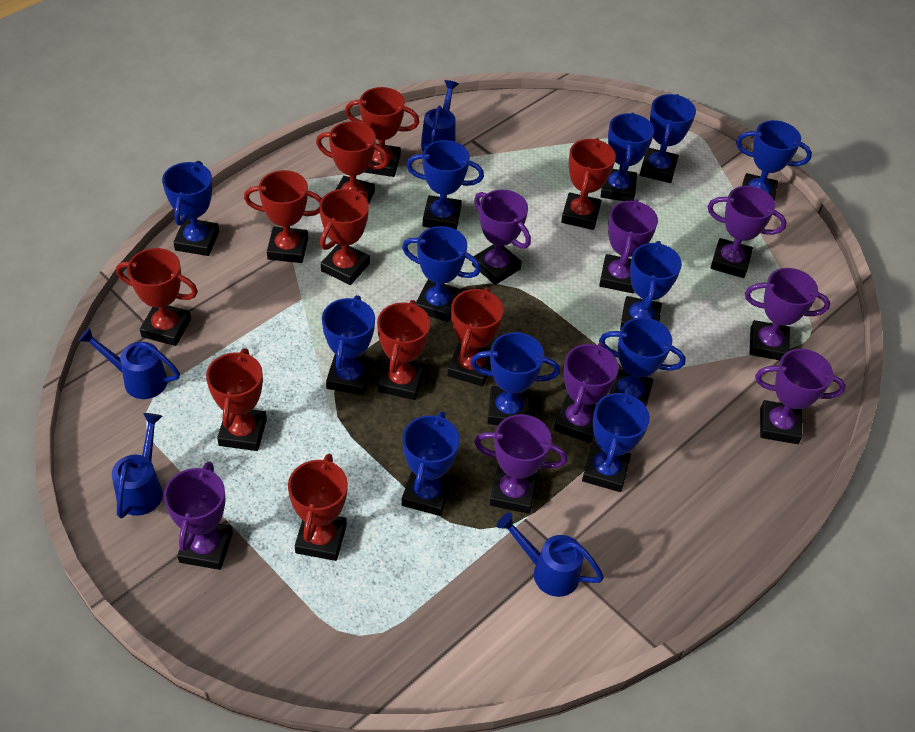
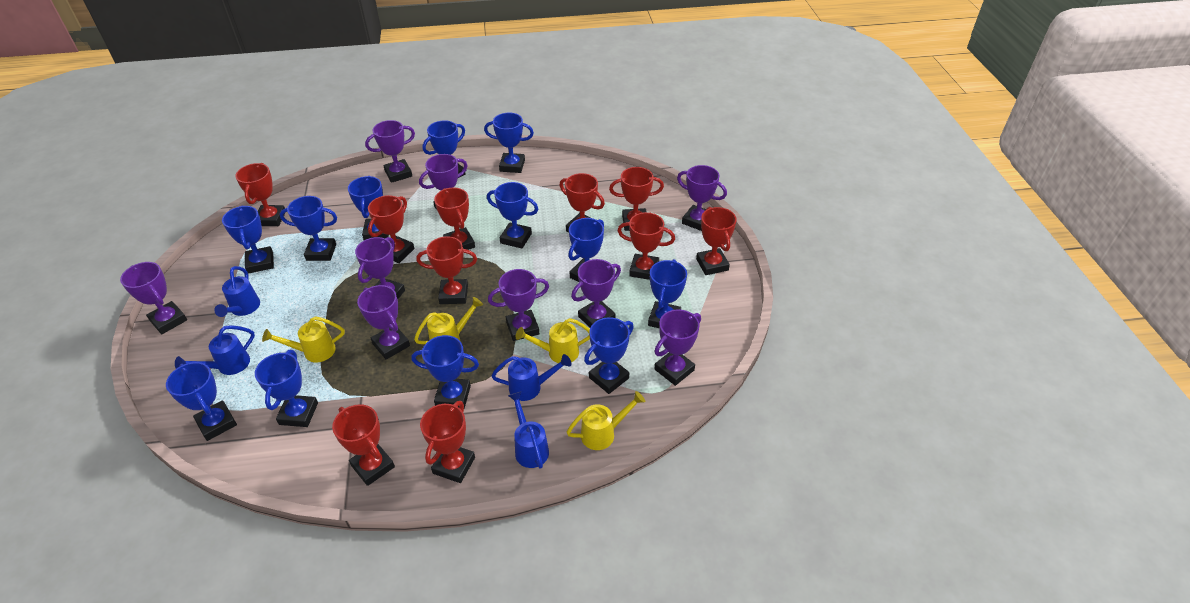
purple trophy: 8 -> 9
yellow watering can: 0 -> 4

